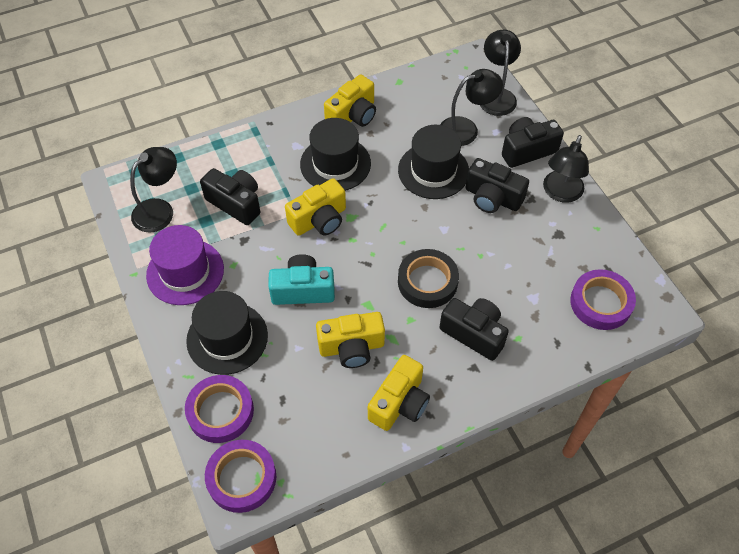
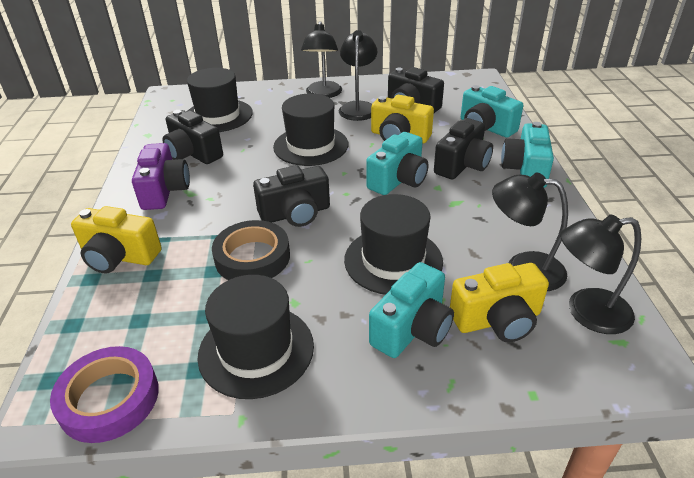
black hat: 3 -> 4
purple camera: 0 -> 1
purple hat: 1 -> 0
purple tape: 3 -> 1
turquoise camera: 1 -> 4
yellow camera: 4 -> 3

